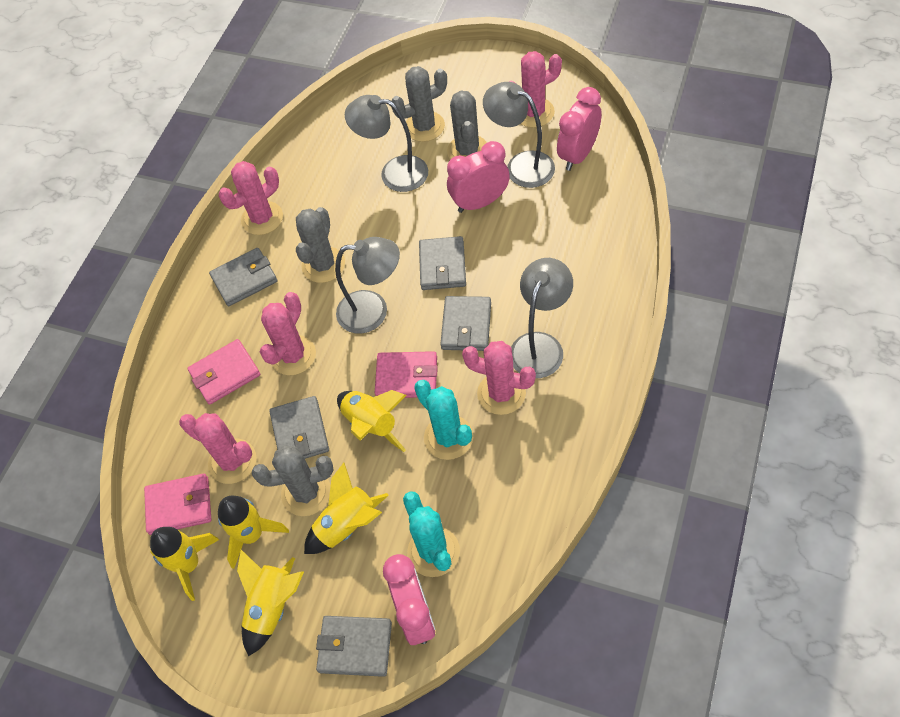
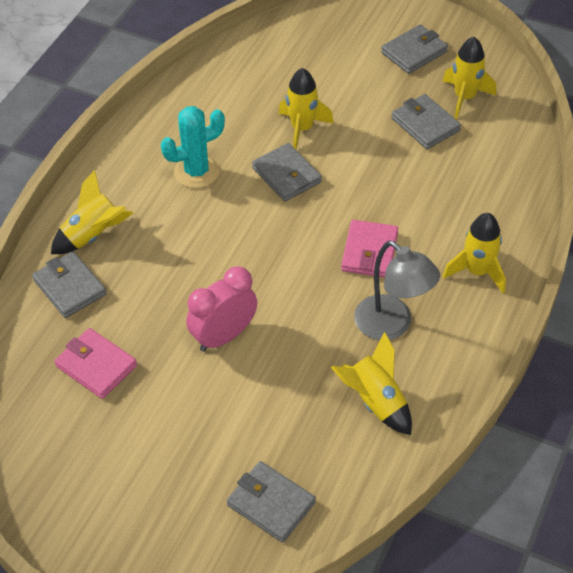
grey cactus: 4 -> 0
grey lamp: 4 -> 1
pink cactus: 5 -> 0
pink clock: 3 -> 1
pink wallet: 3 -> 2
turquoise cactus: 2 -> 1

